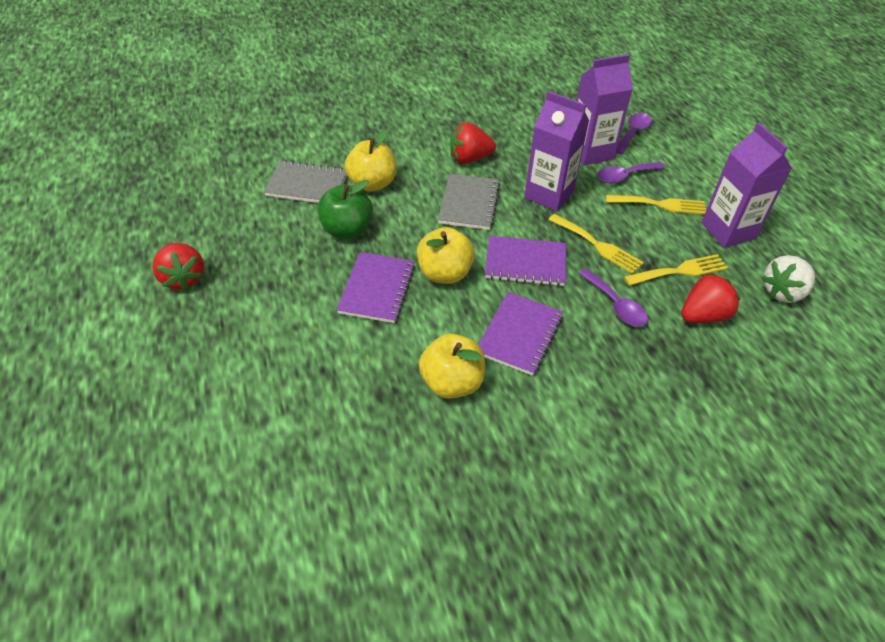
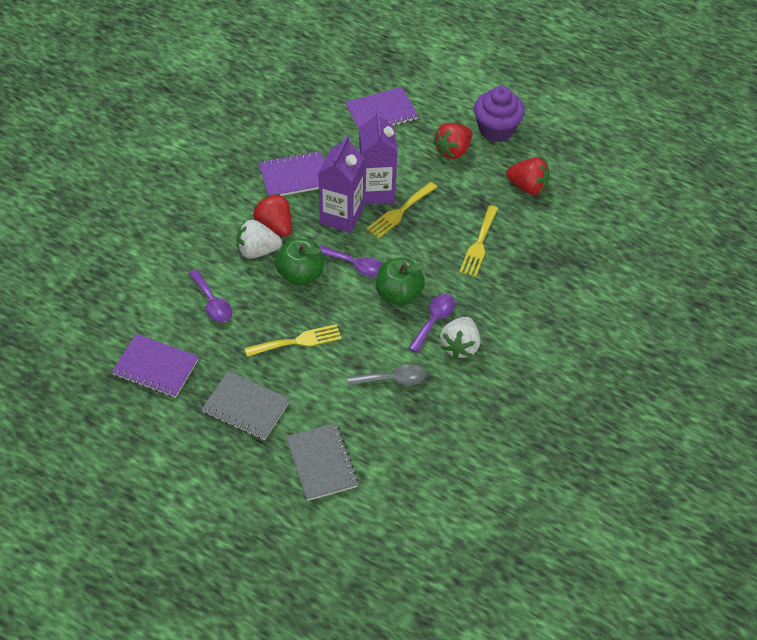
green apple: 1 -> 2
grey spoon: 0 -> 1
purple carton: 3 -> 2
purple cupcake: 0 -> 1
white strawberry: 1 -> 2
yellow apple: 3 -> 0

